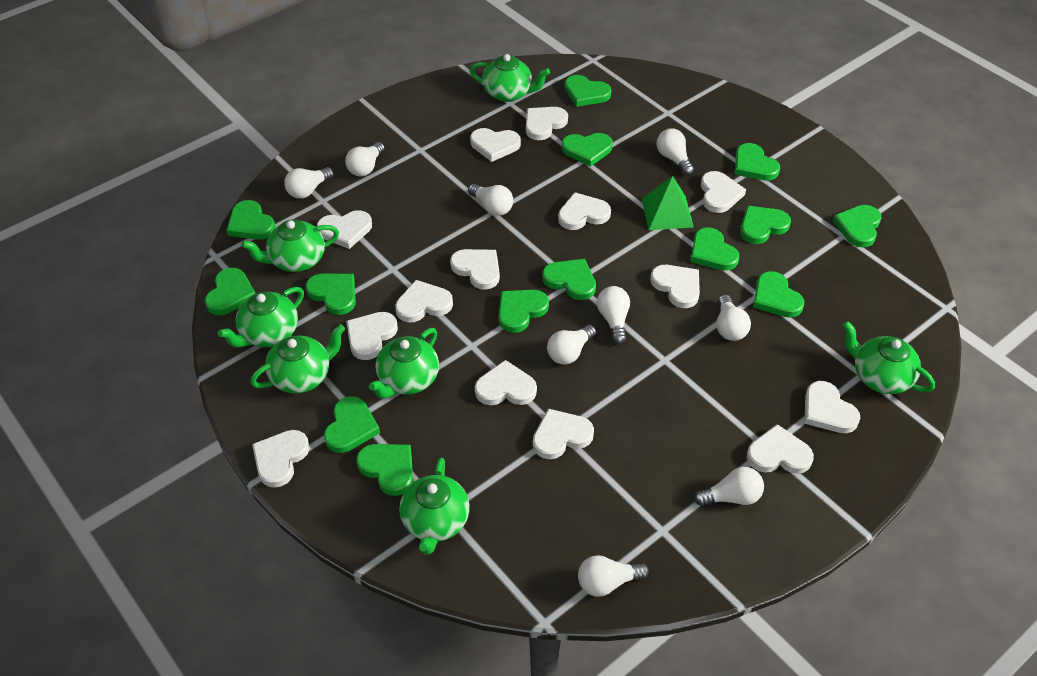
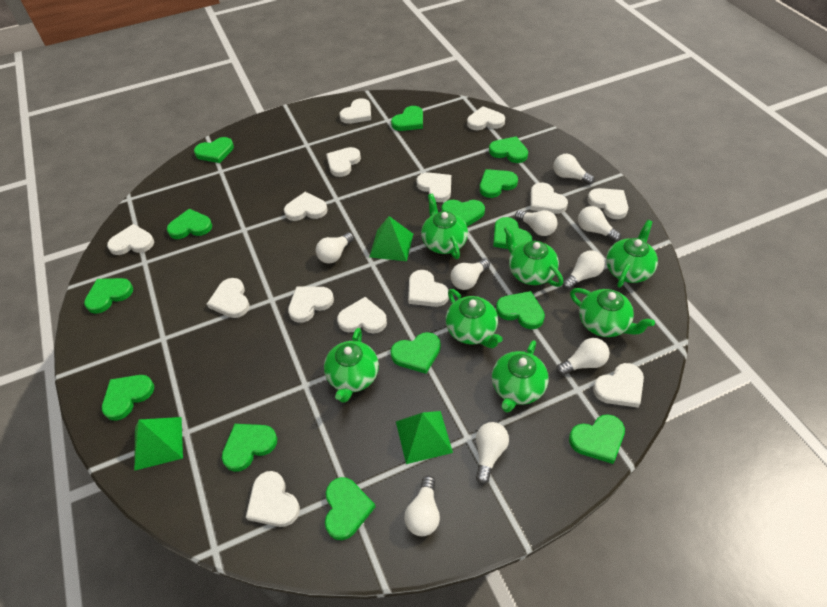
green pyramid: 1 -> 3

